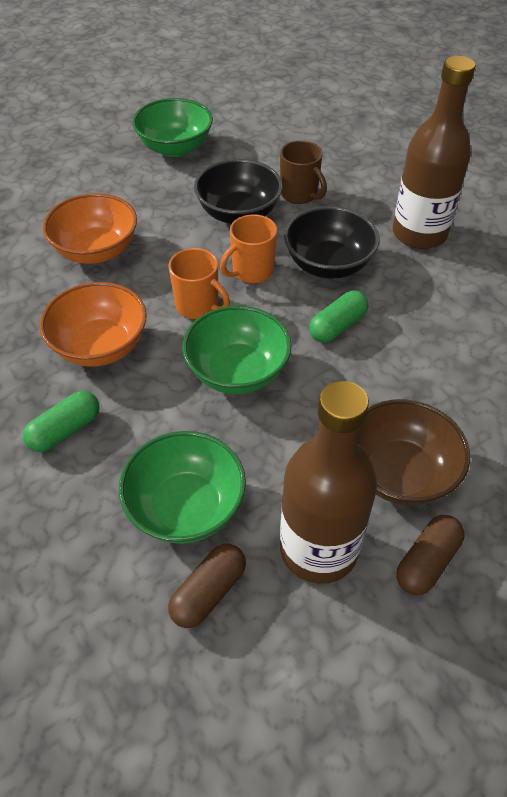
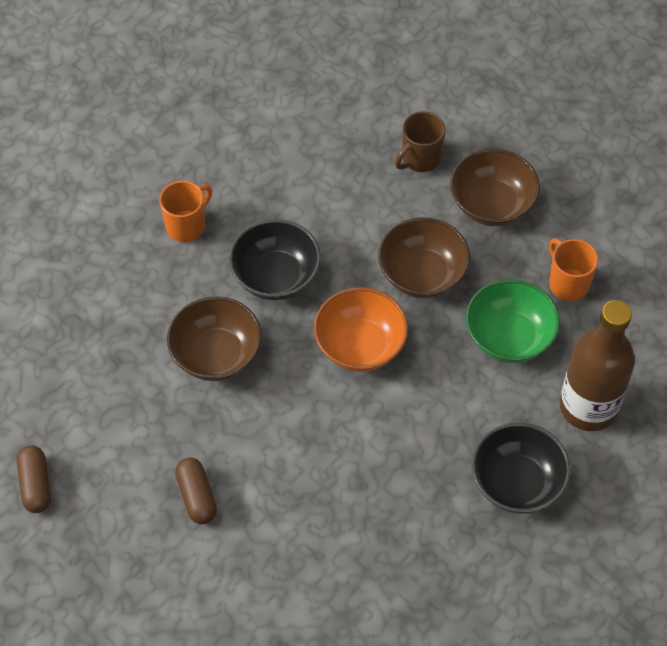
brown bottle: 2 -> 1
brown bowl: 1 -> 3
green bowl: 3 -> 1
green capsule: 2 -> 0
orange bowl: 2 -> 1

